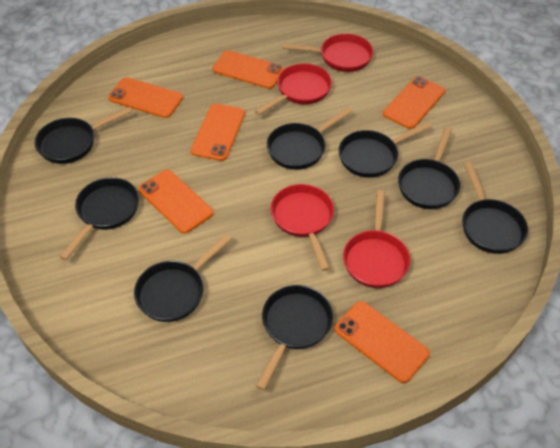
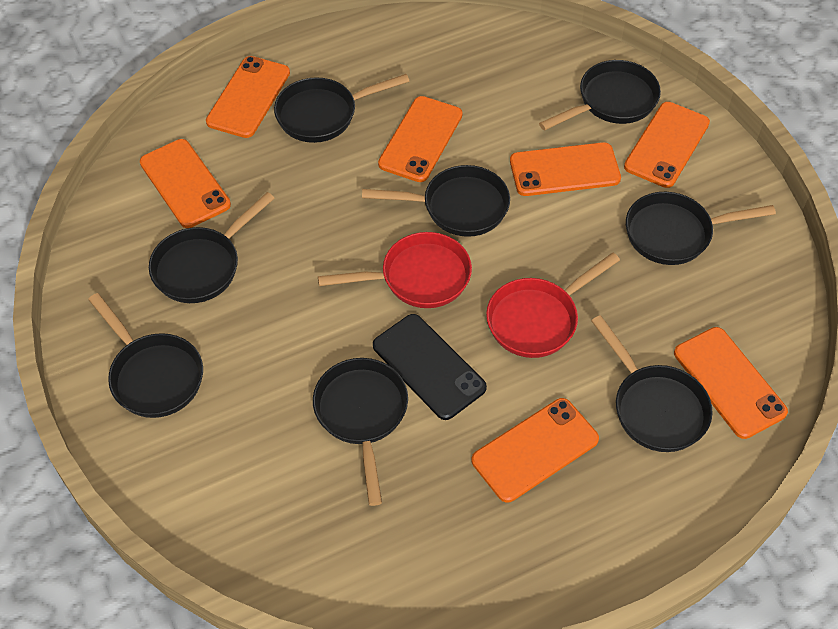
black phone: 0 -> 1
orange phone: 6 -> 7
red pan: 4 -> 2

